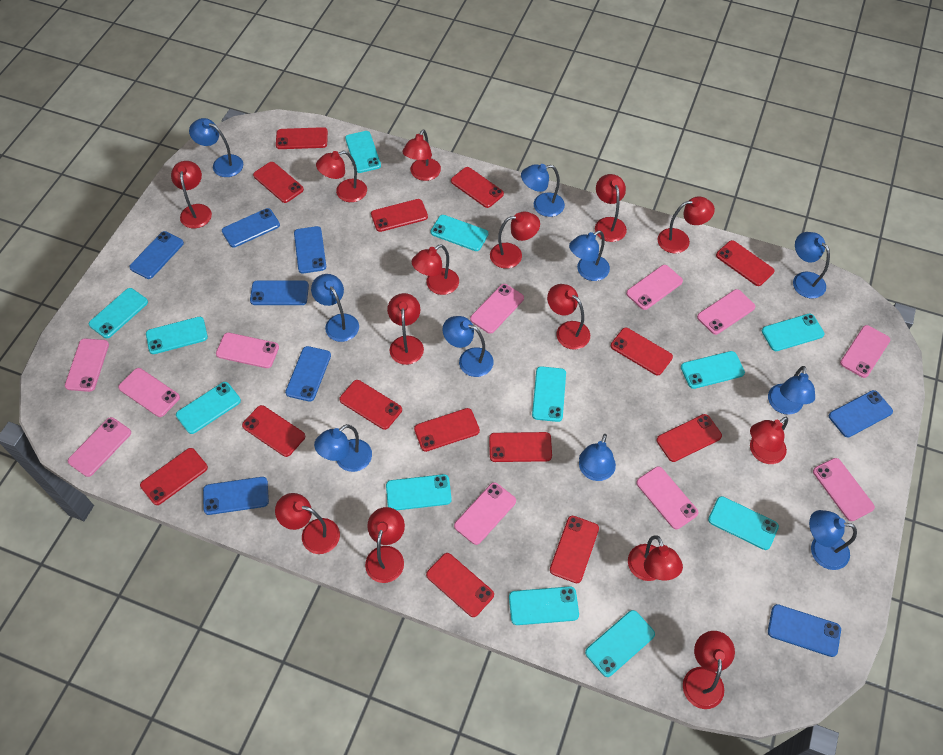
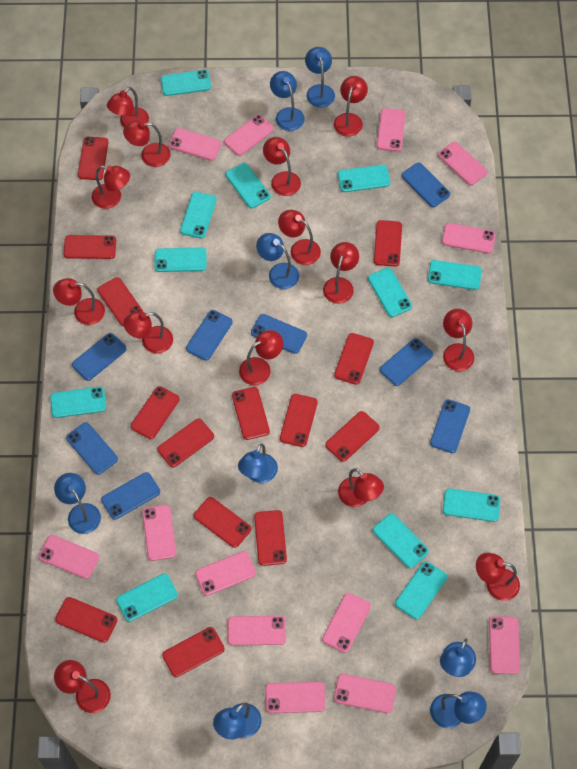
blue lamp: 10 -> 8
pink phone: 11 -> 13

